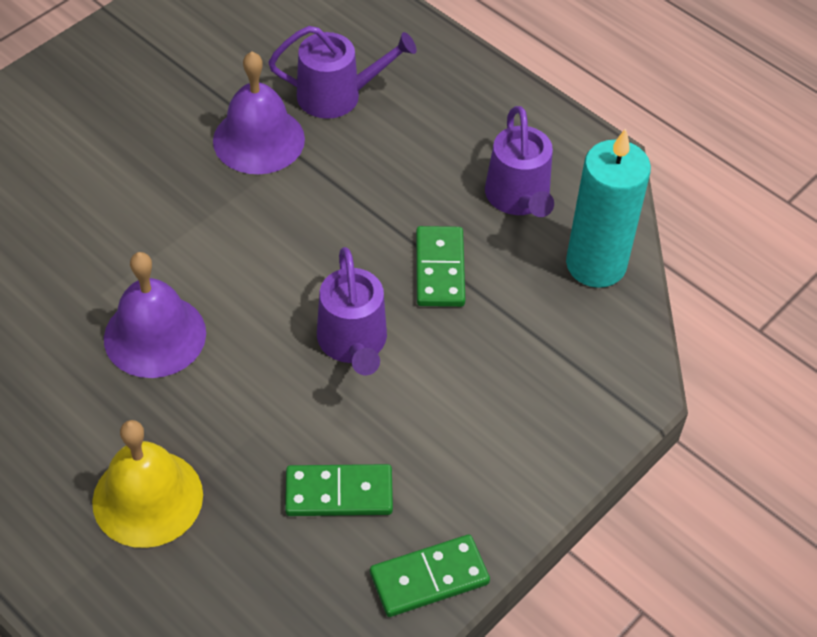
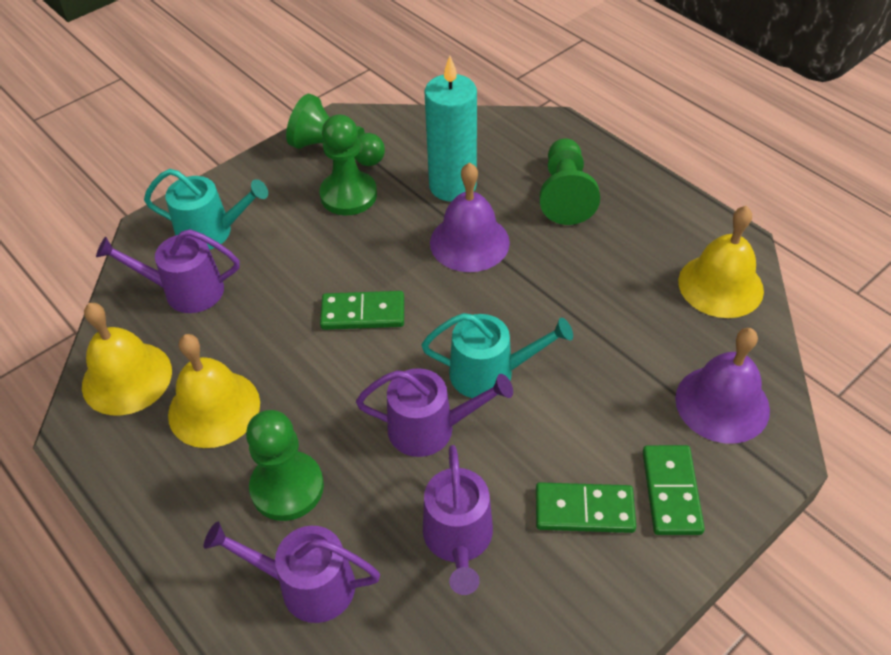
green pawn: 0 -> 4
purple watering can: 3 -> 4
turquoise watering can: 0 -> 2
yellow bell: 1 -> 3

